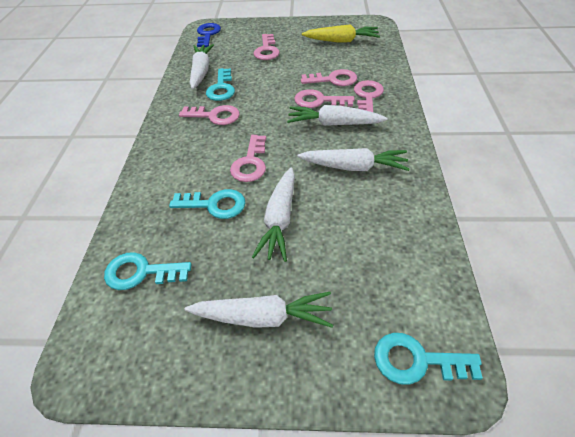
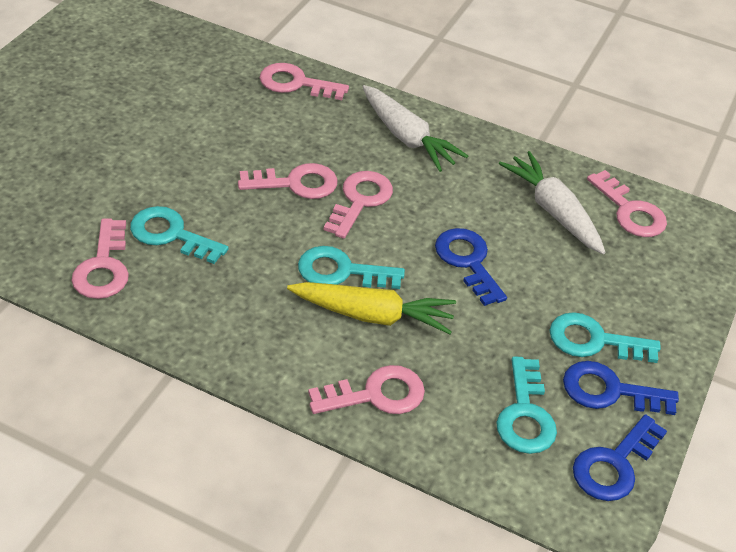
blue key: 1 -> 3
white carrot: 5 -> 2

